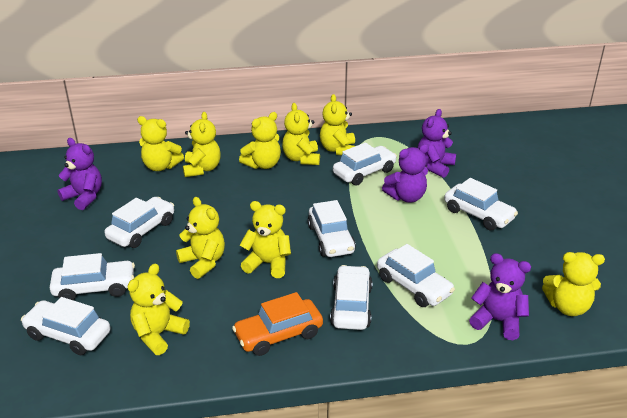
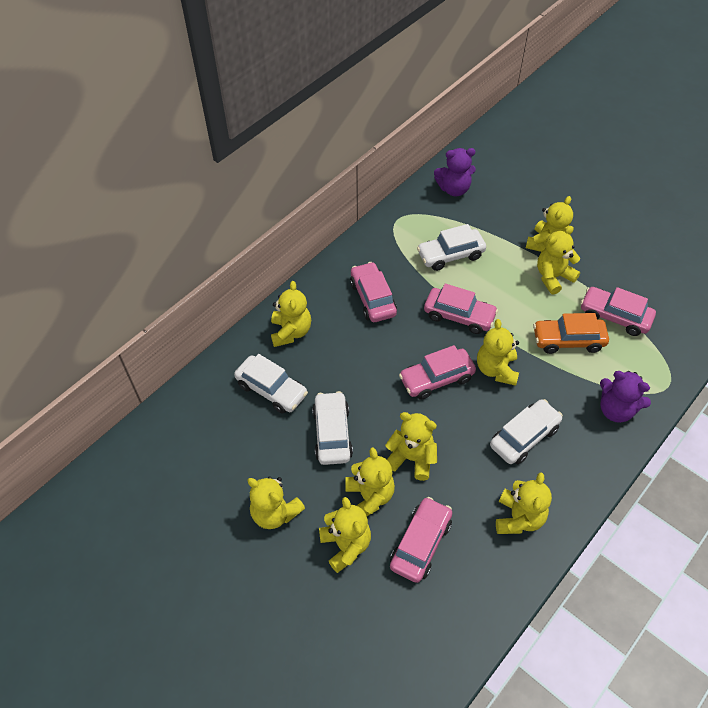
pink car: 0 -> 5
purple teddy bear: 4 -> 2
white car: 8 -> 4

